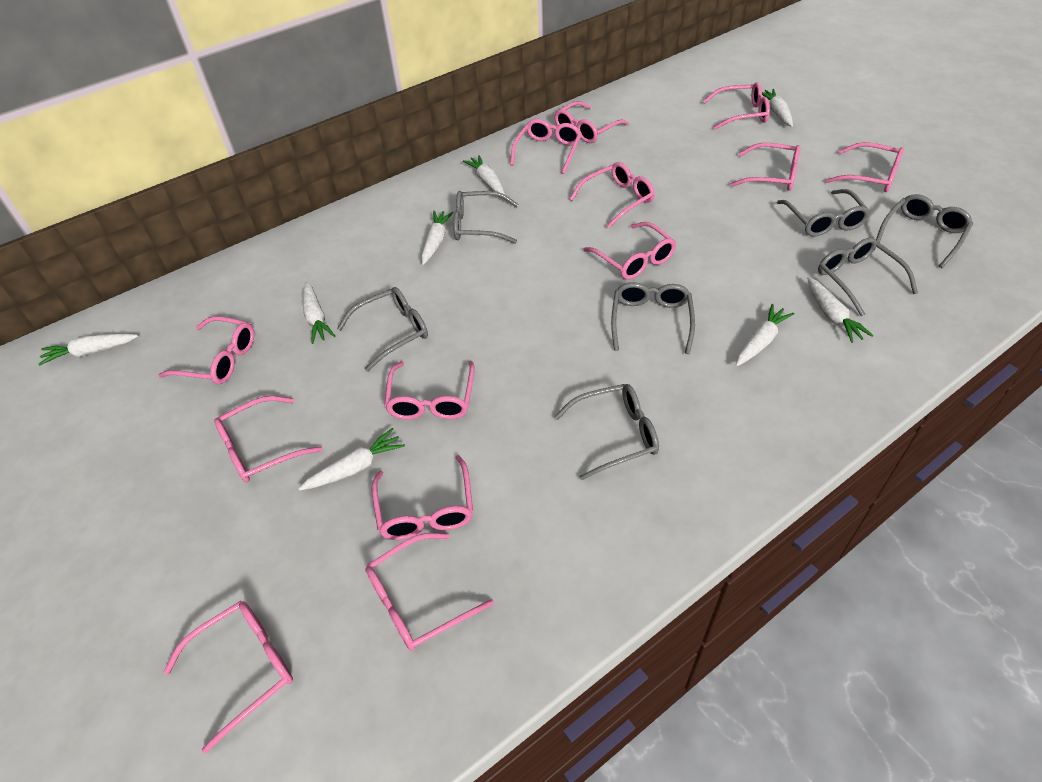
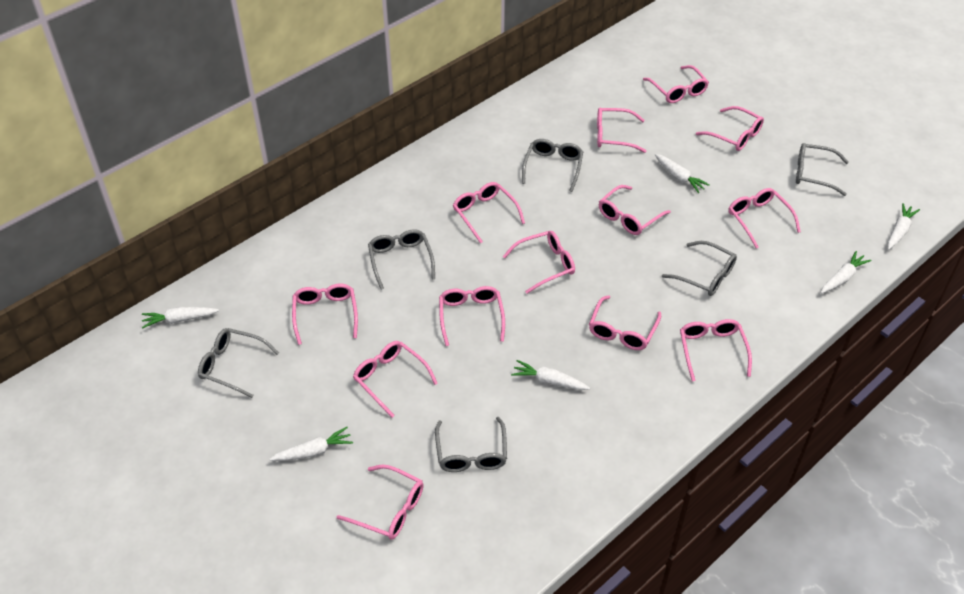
grey glasses: 7 -> 6
white carrot: 8 -> 6

